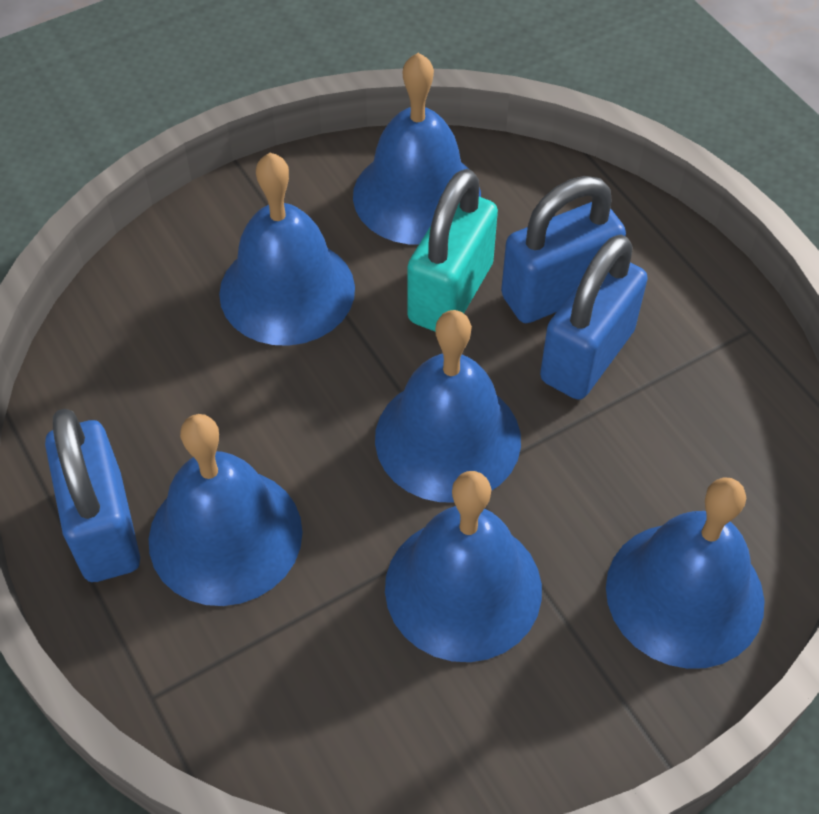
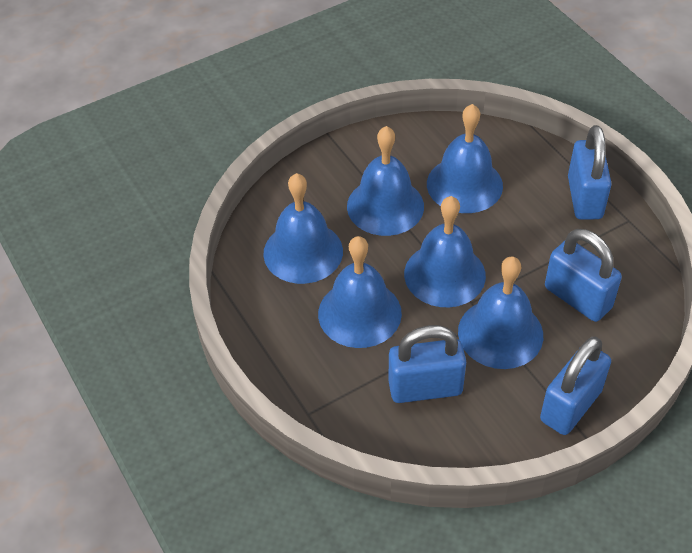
blue padlock: 3 -> 4
turquoise padlock: 1 -> 0

